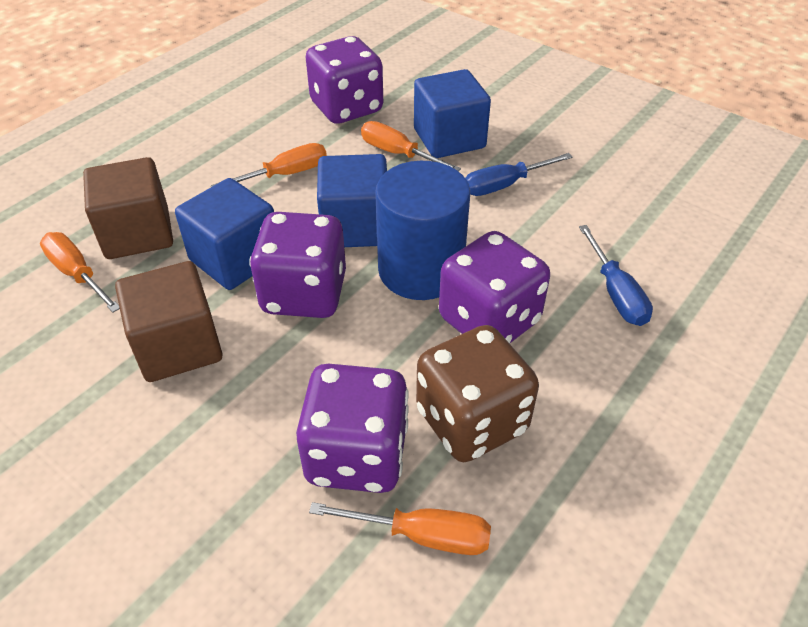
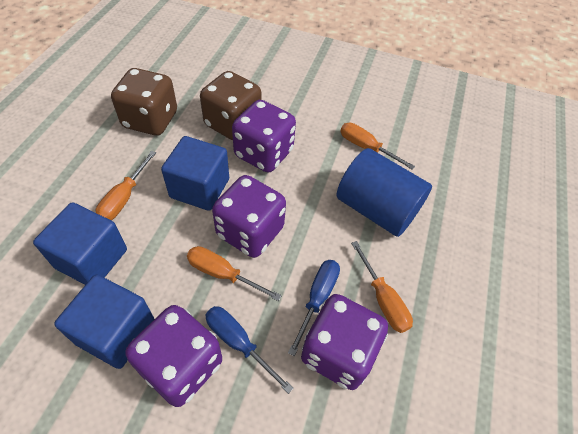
brown cube: 2 -> 0
brown dice: 1 -> 2

